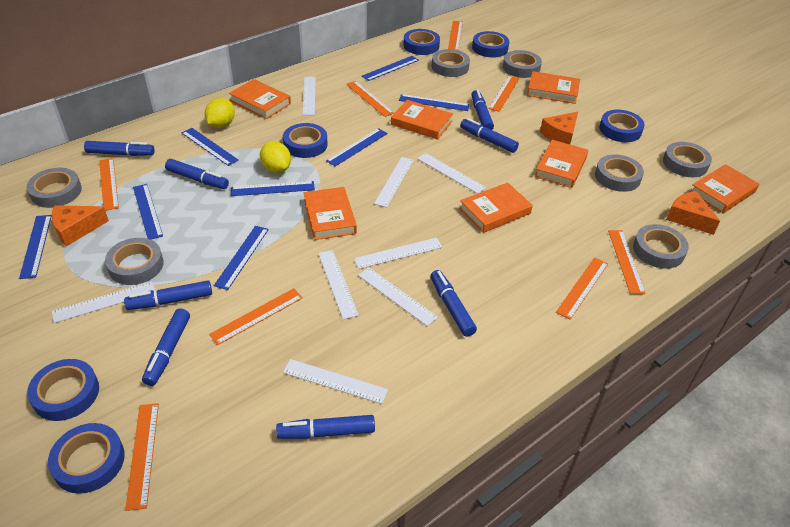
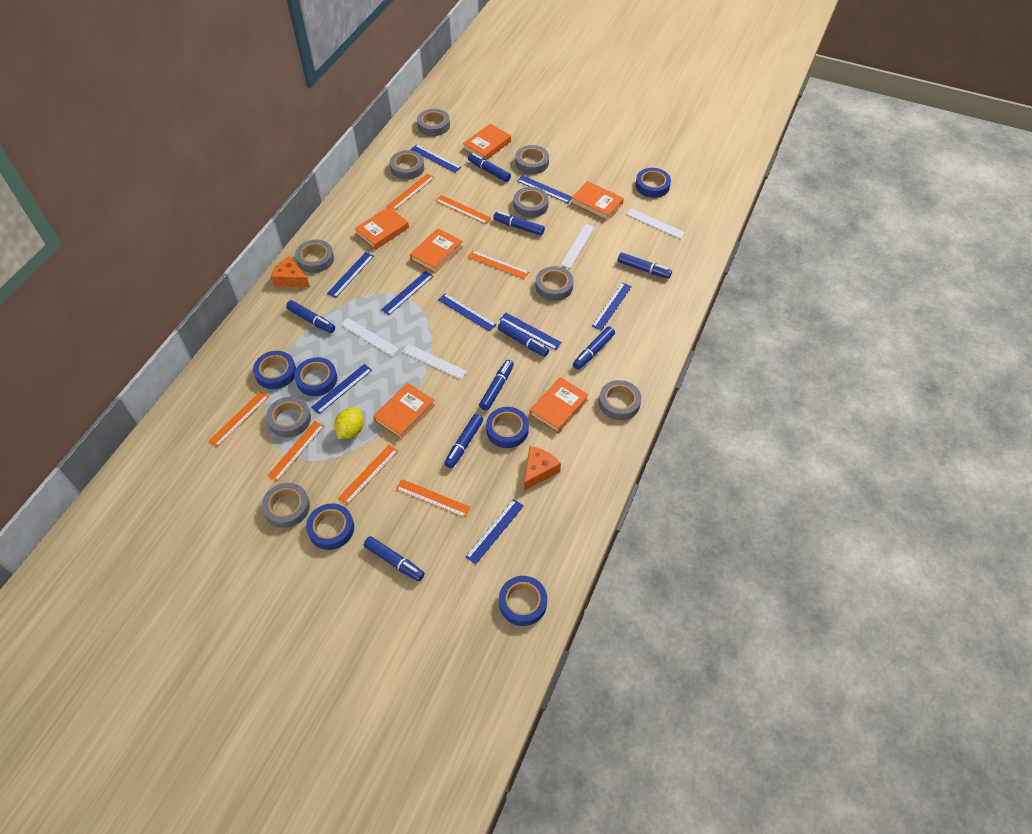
blue marker: 8 -> 9
blue ruler: 8 -> 9
grey tape: 7 -> 9
orange book: 7 -> 6
orange cheese: 3 -> 2
orange ruler: 8 -> 7
white ruler: 8 -> 4
yellow lemon: 2 -> 1

